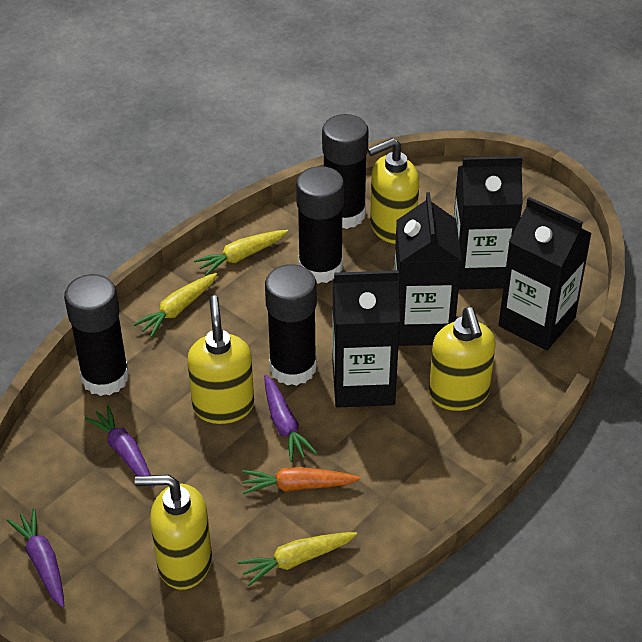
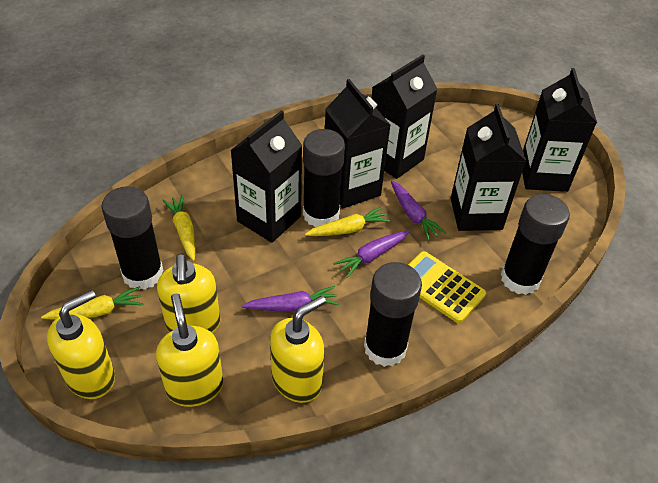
black carton: 4 -> 5
orange carrot: 1 -> 0
yellow calculator: 0 -> 1

